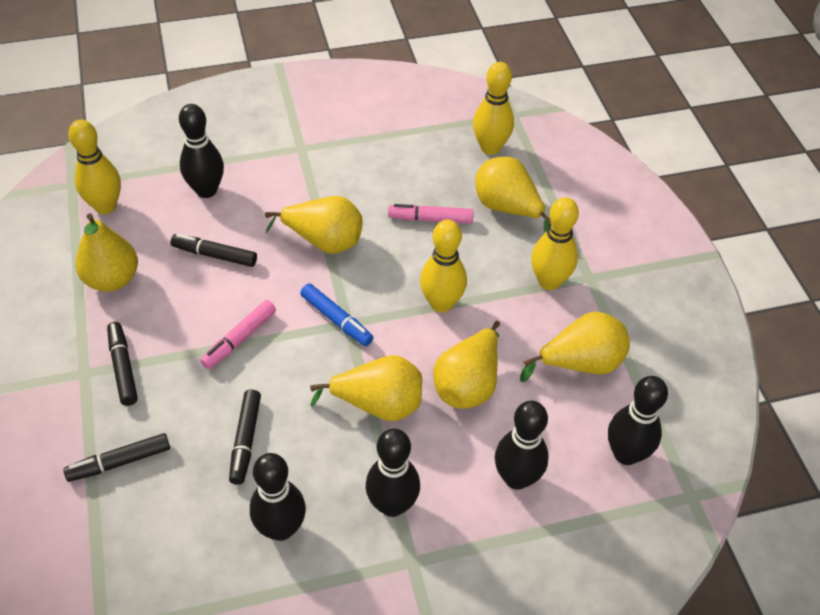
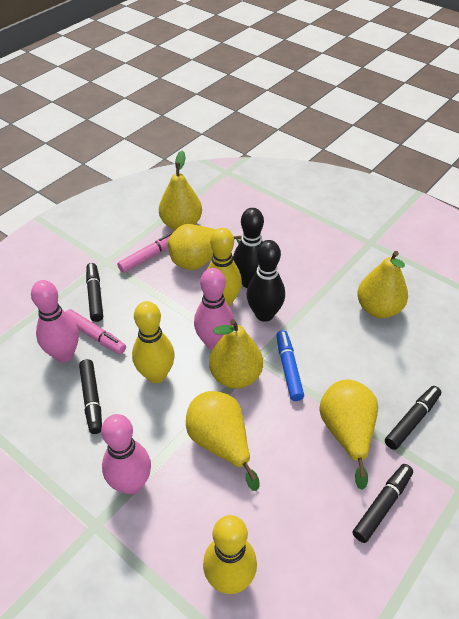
black bowling pin: 5 -> 2
pink bowling pin: 0 -> 3
yellow bowling pin: 4 -> 3

